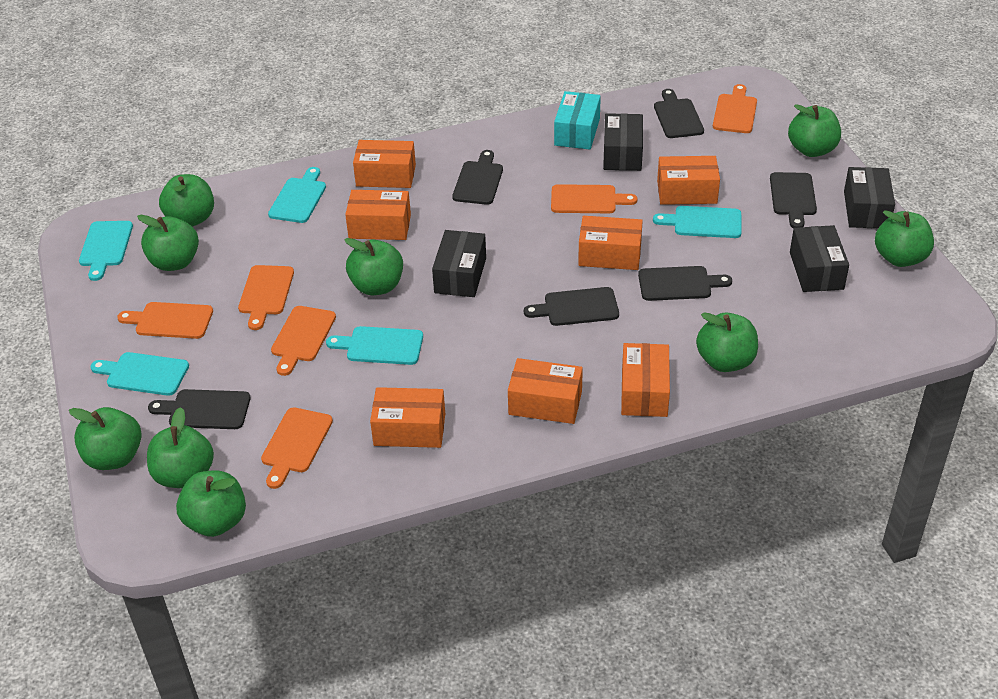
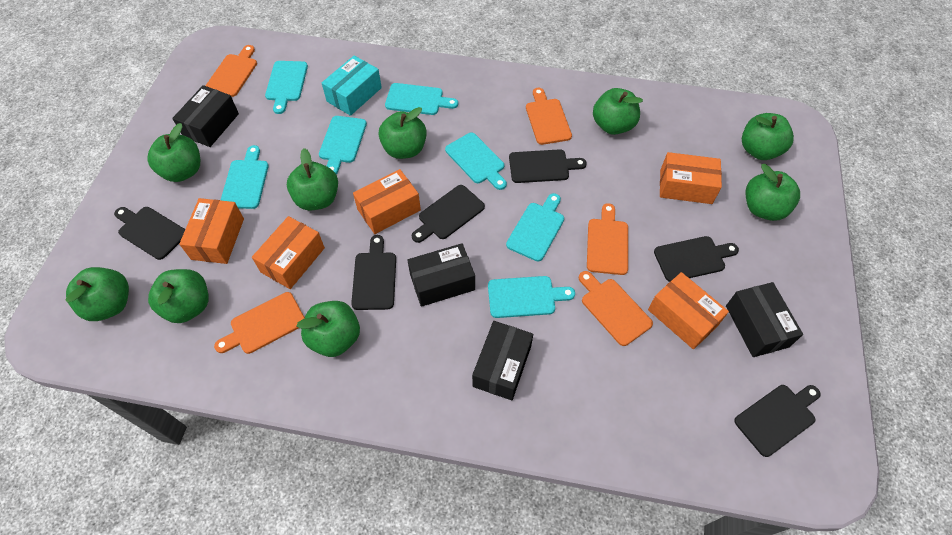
orange box: 7 -> 5
orange cutting board: 6 -> 5
turquoise cutting board: 5 -> 7

